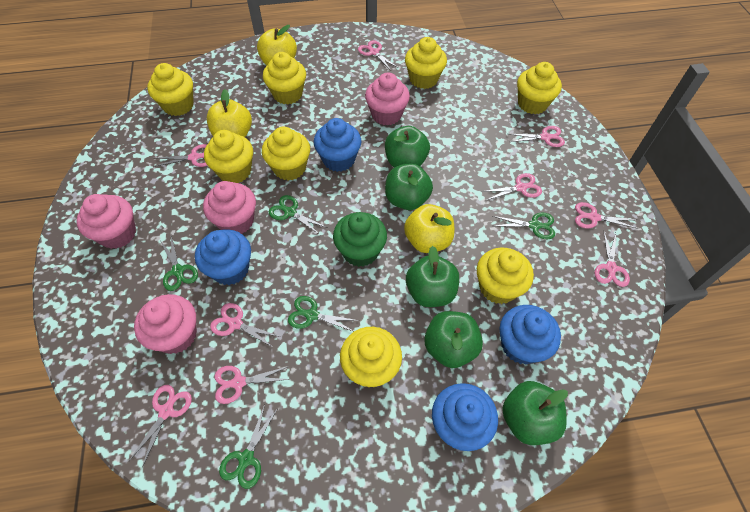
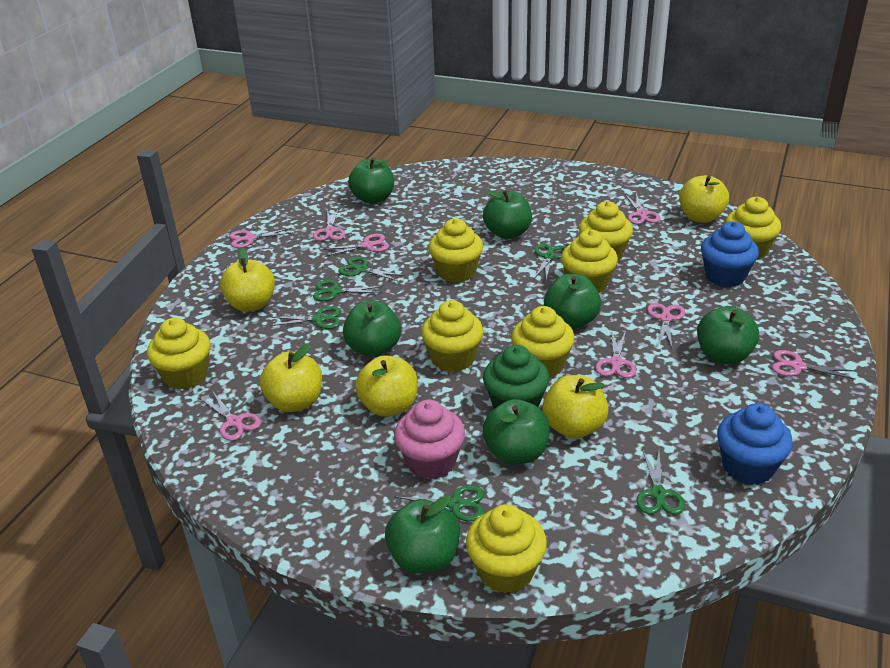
blue cupcake: 4 -> 2
green apple: 5 -> 7
green scissors: 5 -> 6
pink cupcake: 4 -> 1
pink scissors: 9 -> 8
yellow apple: 3 -> 5

